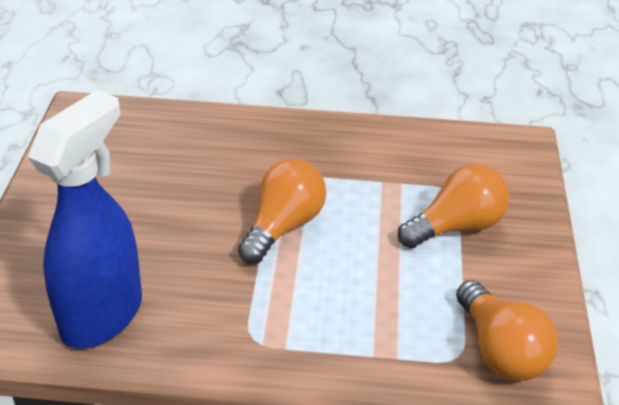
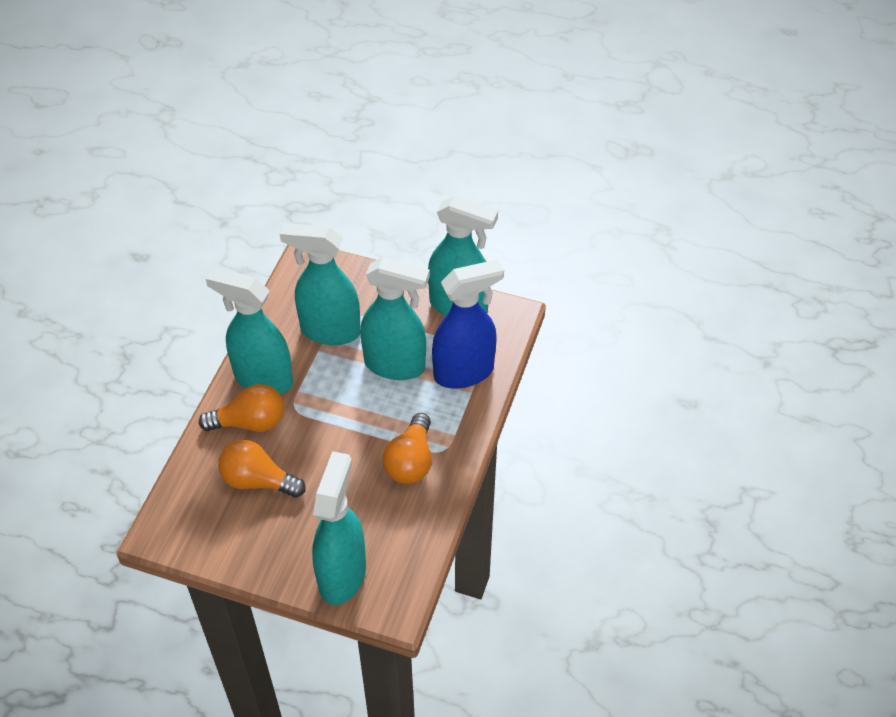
turquoise spray bottle: 0 -> 5

